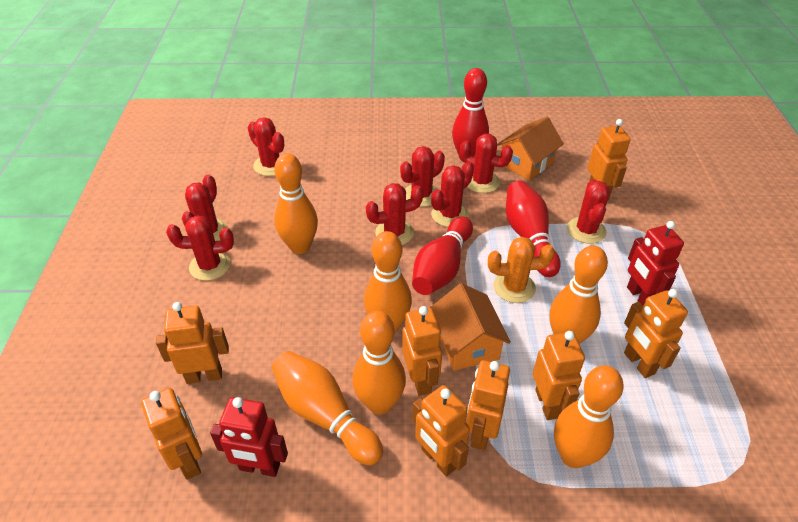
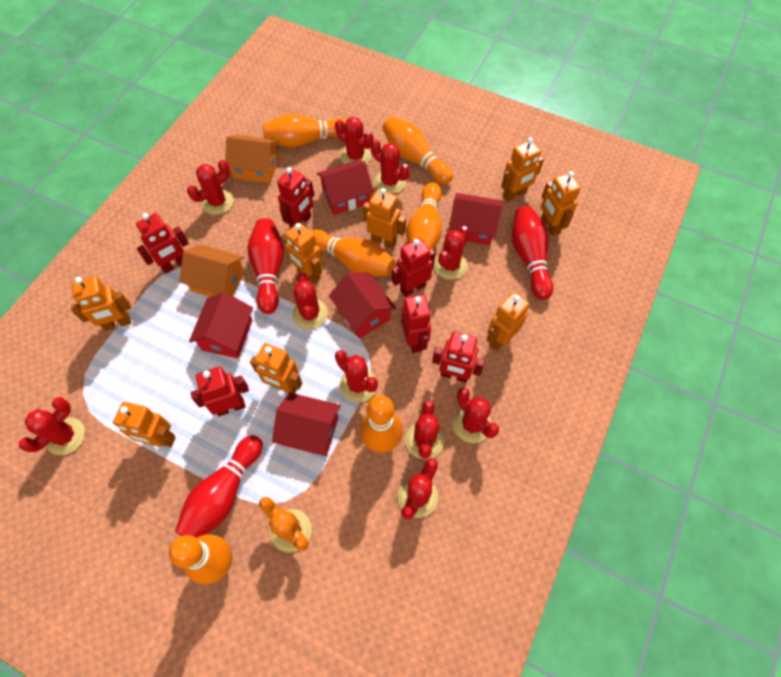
red cactus: 8 -> 10
red house: 0 -> 5
red robot: 2 -> 6

